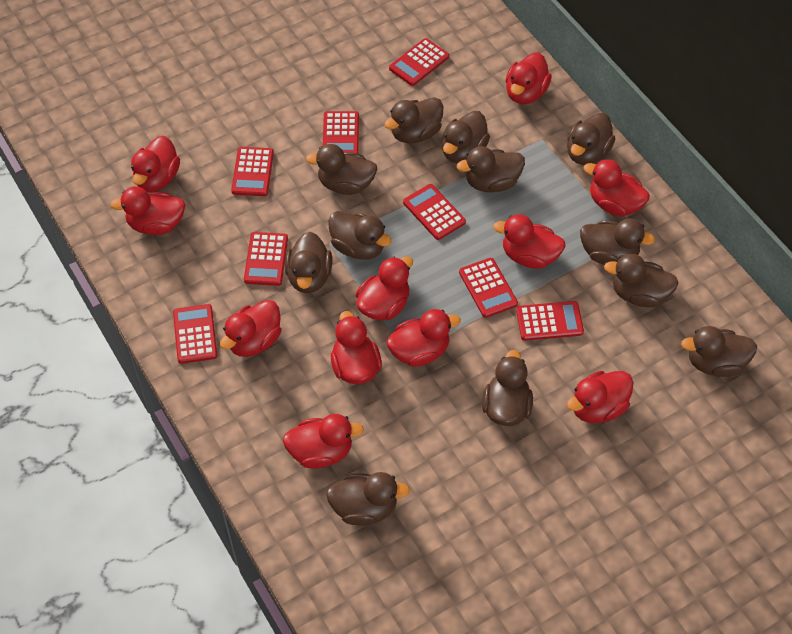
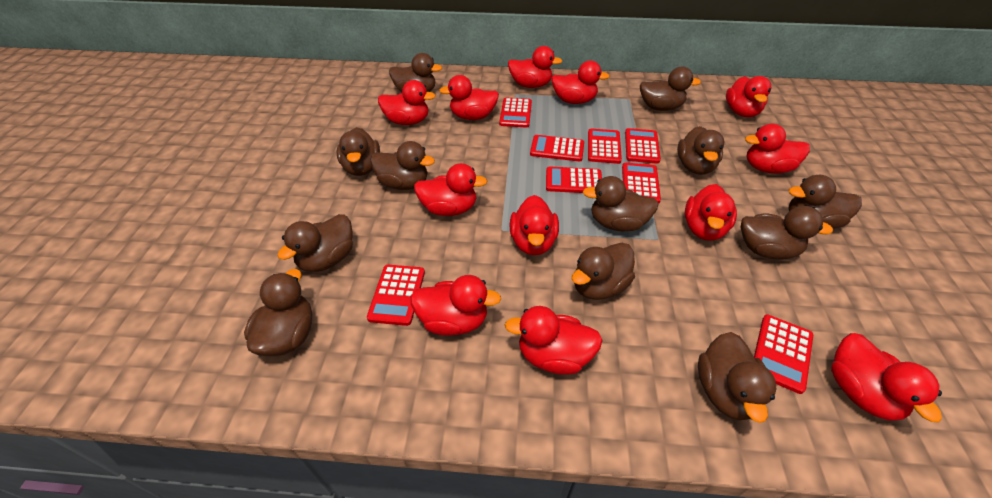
red duck: 11 -> 12

